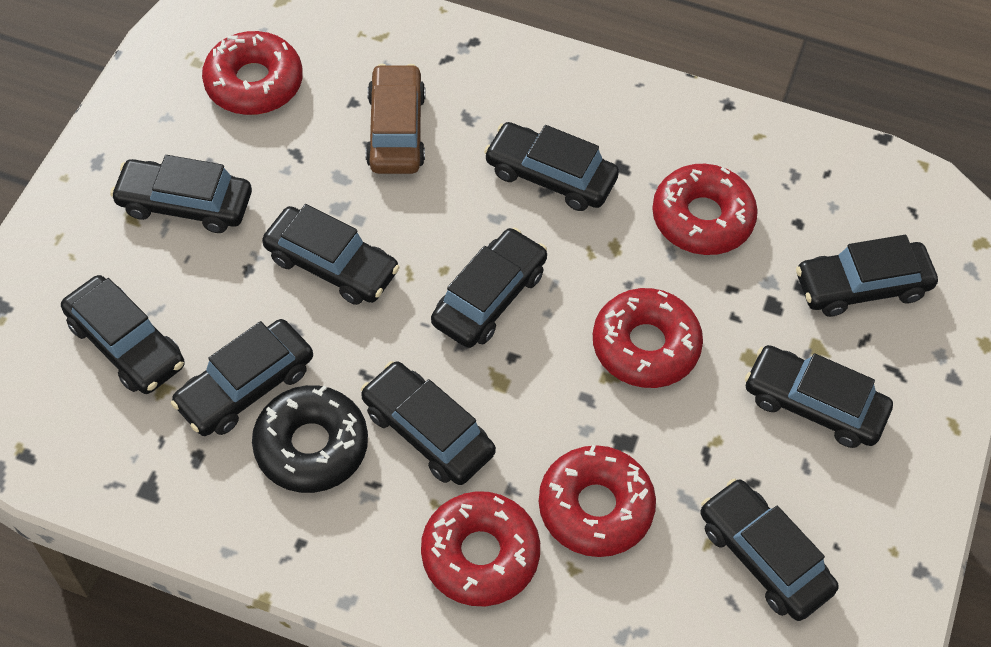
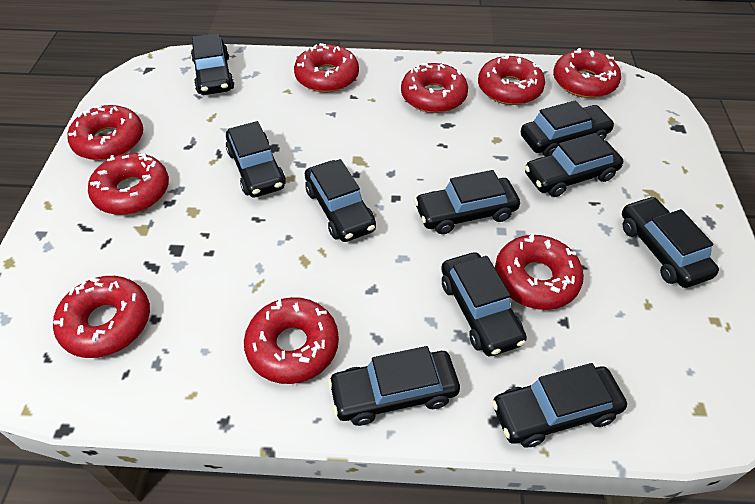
black donut: 1 -> 0
brown car: 1 -> 0
red donut: 5 -> 9

